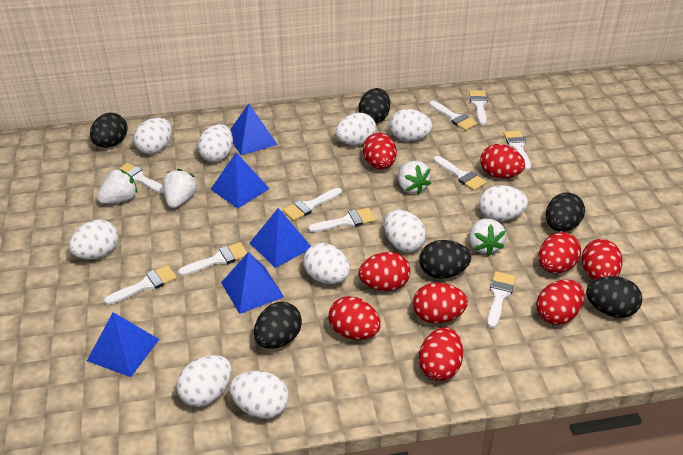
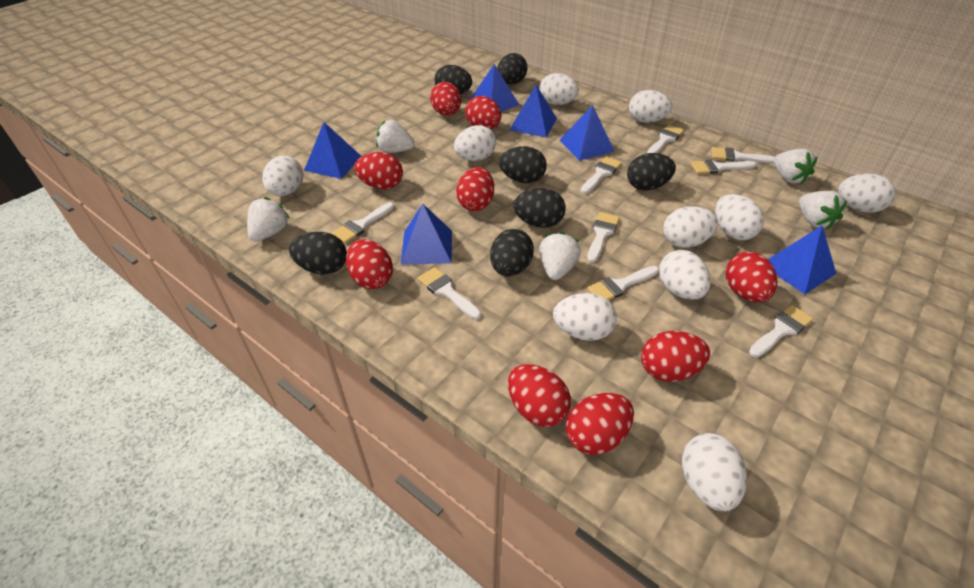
black egg: 6 -> 7
blue pyramid: 5 -> 6
white brush: 10 -> 9
white strawberry: 4 -> 5

